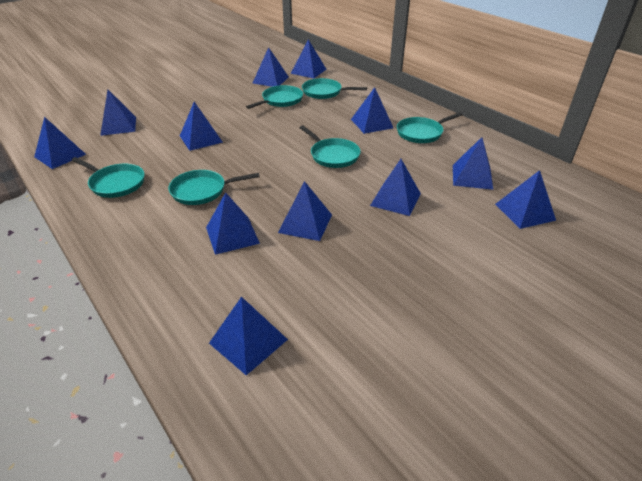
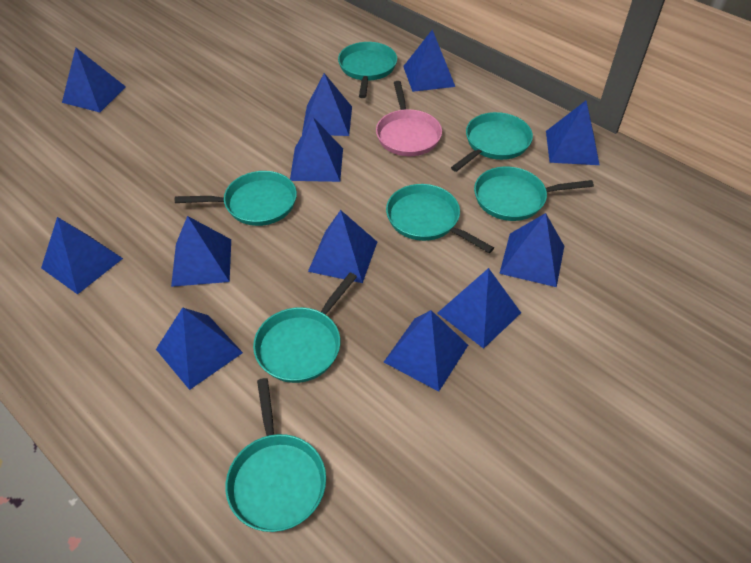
pink pan: 0 -> 1
turquoise pan: 6 -> 7

